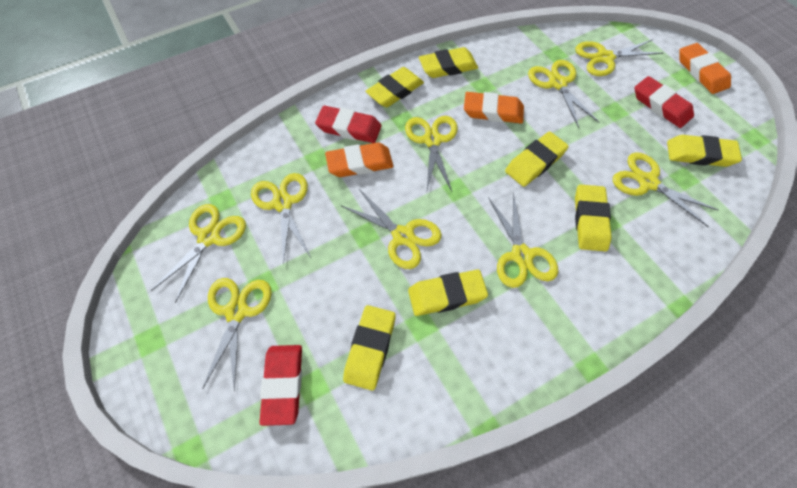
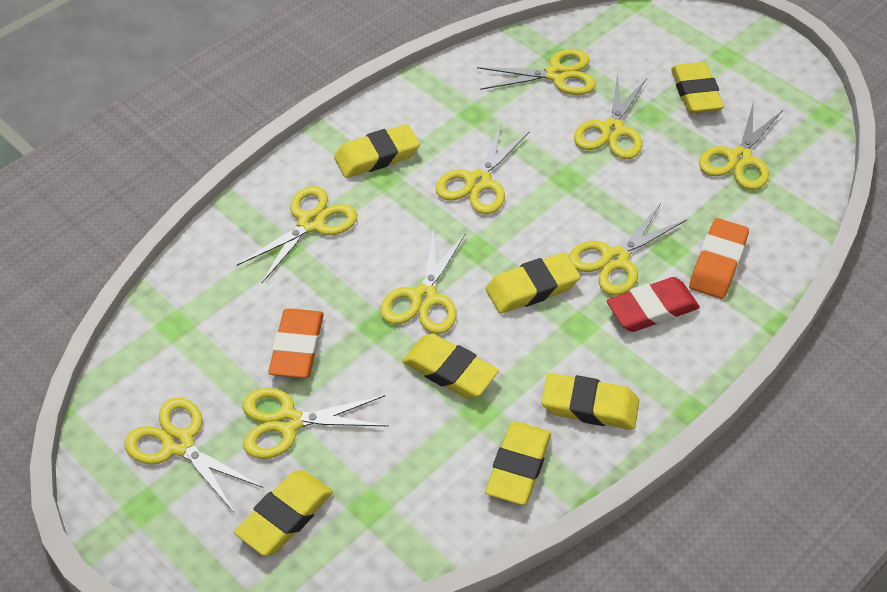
orange eraser: 3 -> 2
red eraser: 3 -> 1

